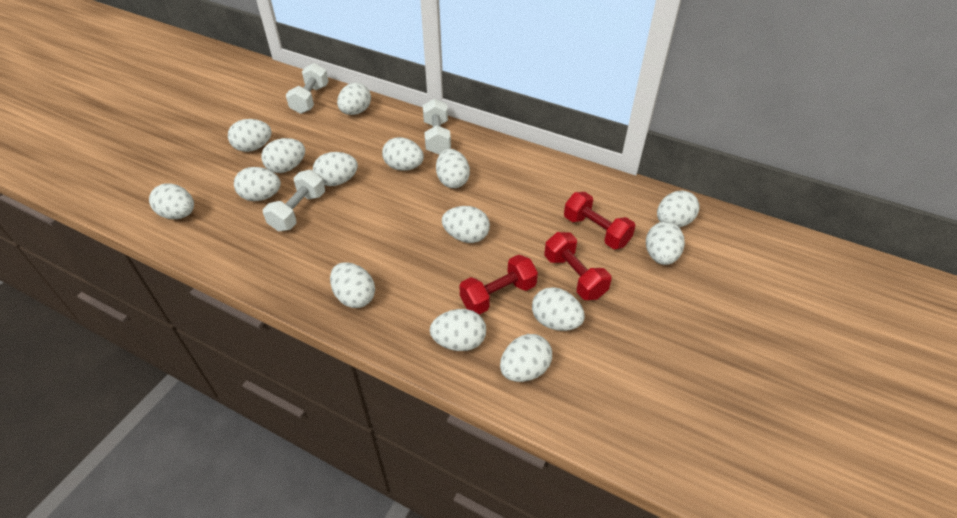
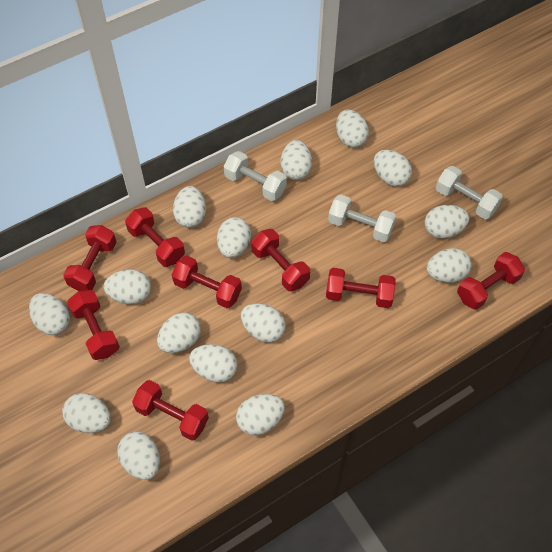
red dumbbell: 3 -> 8

